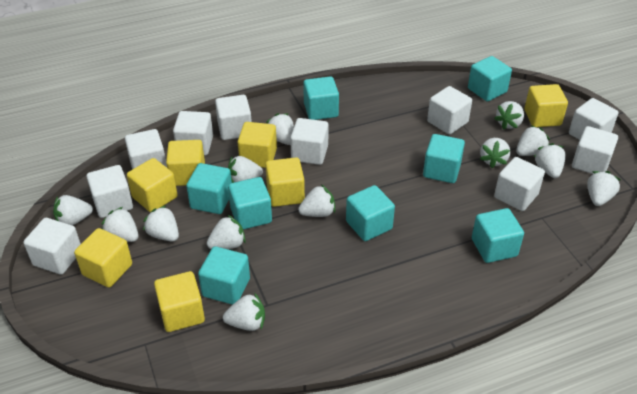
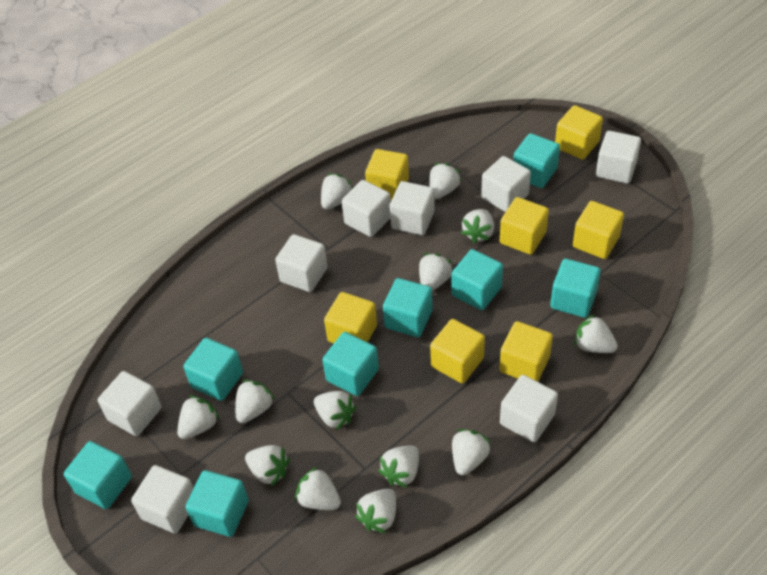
white cube: 10 -> 8

